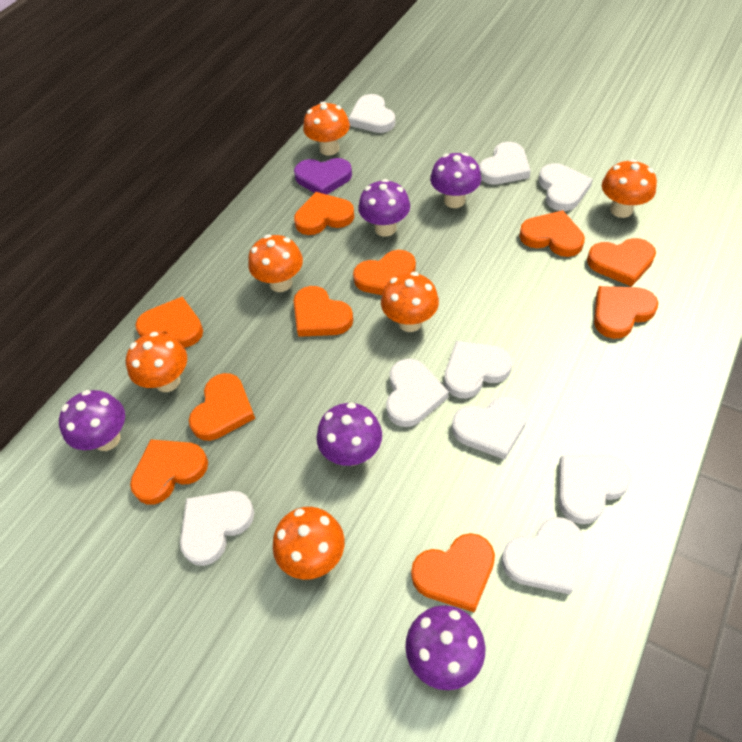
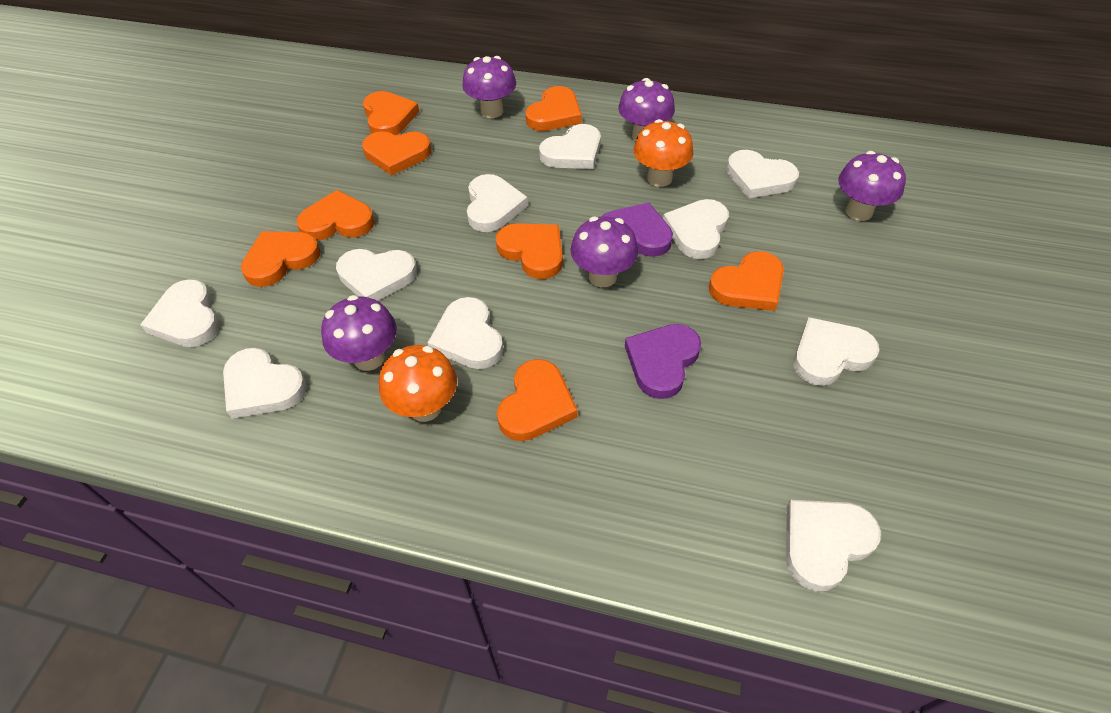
orange heart: 10 -> 8
orange mushroom: 6 -> 2
purple heart: 1 -> 2
white heart: 9 -> 10

